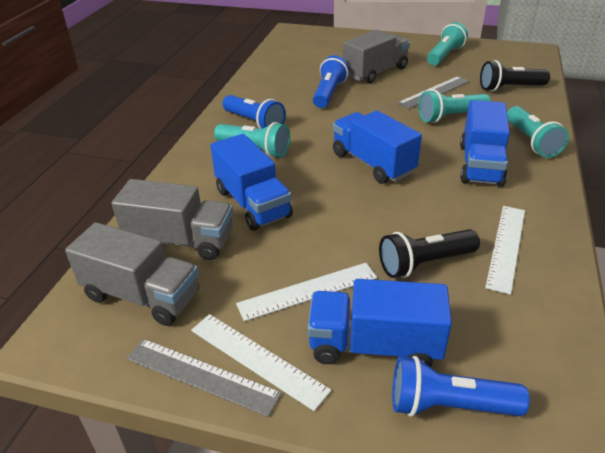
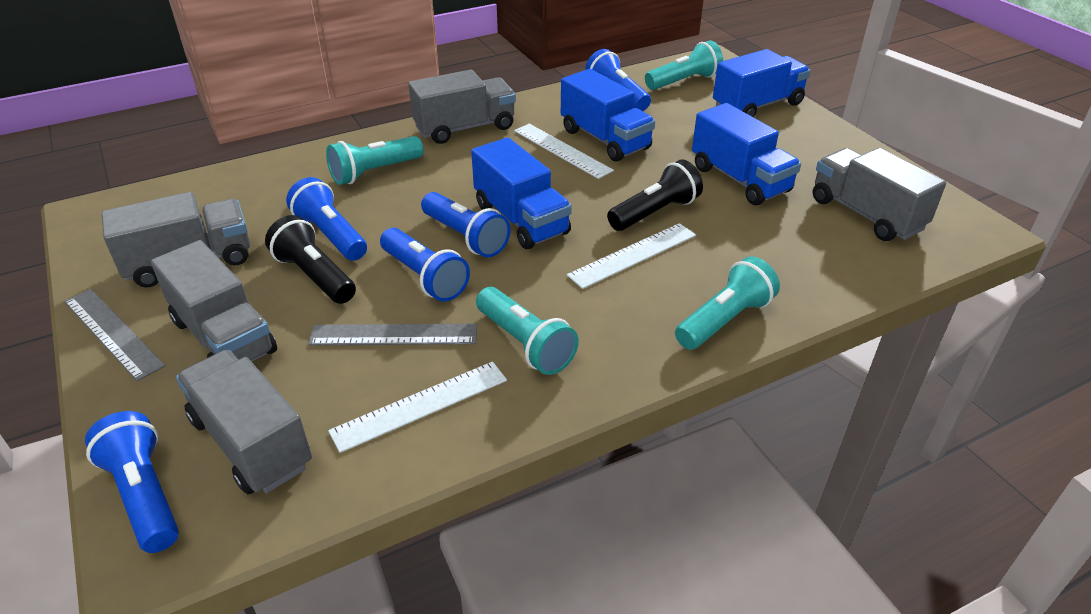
blue flashlight: 3 -> 5
grey truck: 3 -> 5

